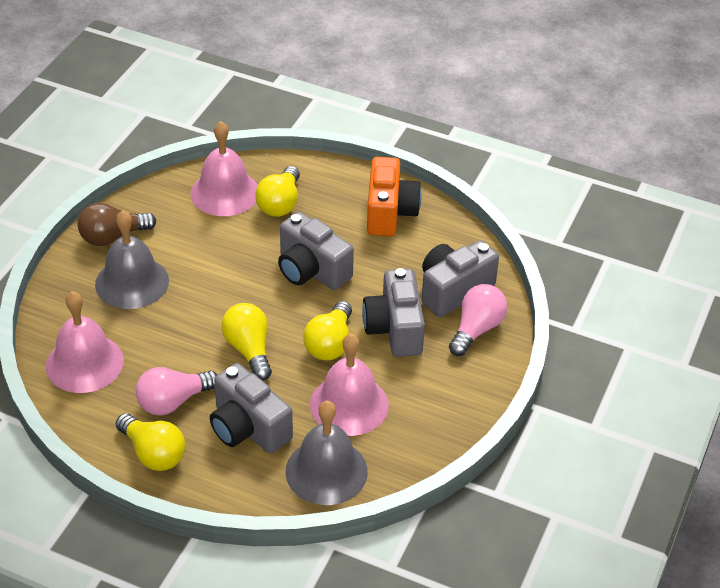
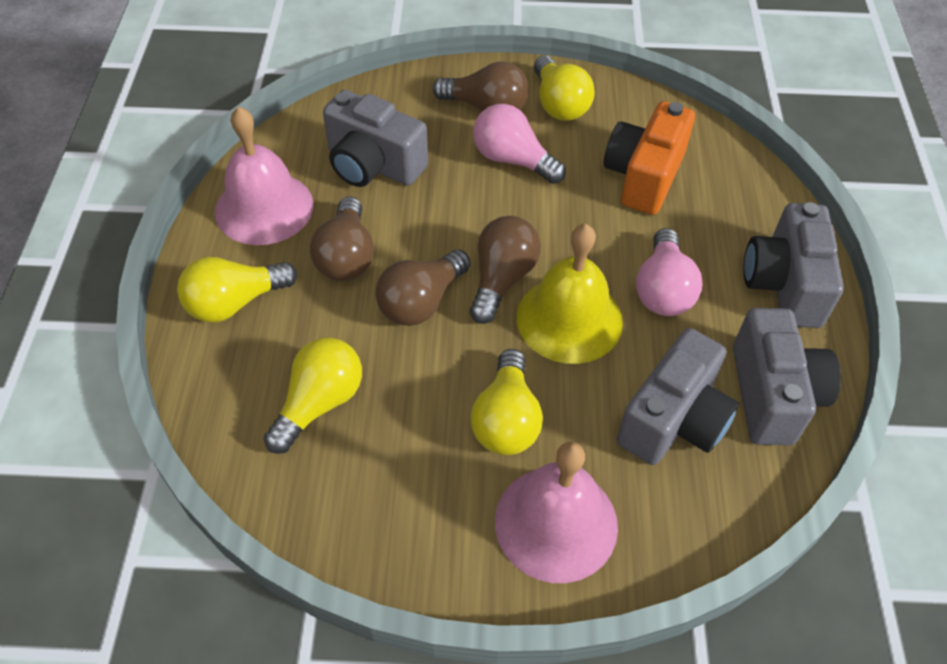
brown light bulb: 1 -> 4
grey bell: 2 -> 0
pink bell: 3 -> 2
yellow bell: 0 -> 1

